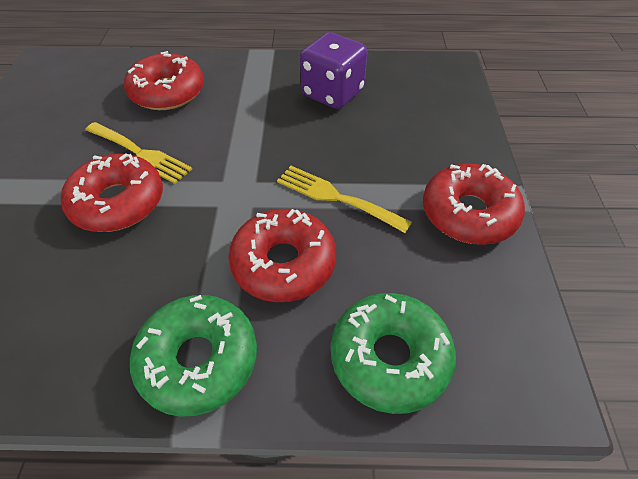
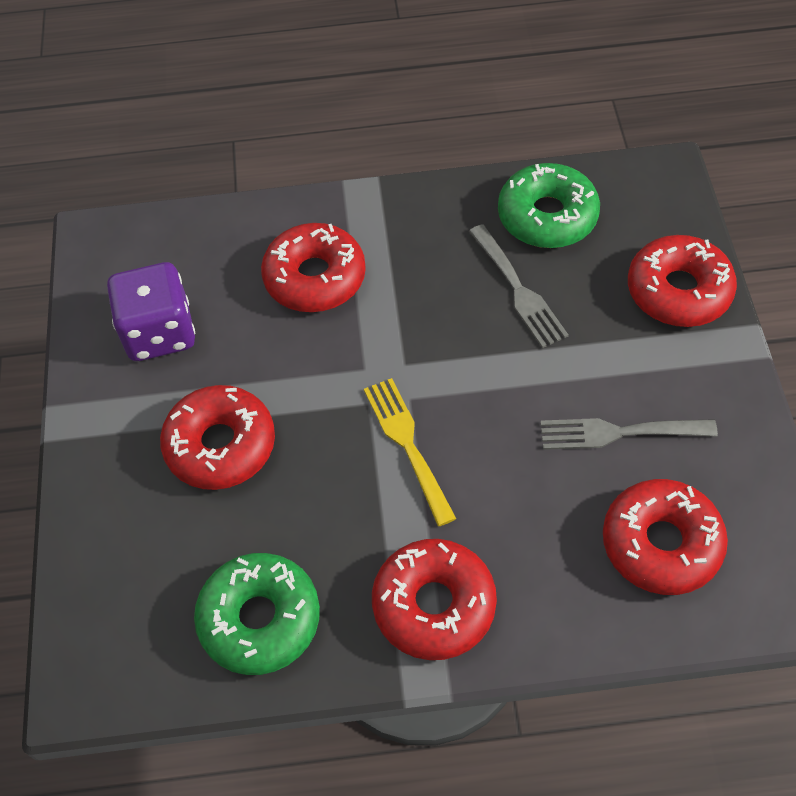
grey fork: 0 -> 2
red donut: 4 -> 5
yellow fork: 2 -> 1

